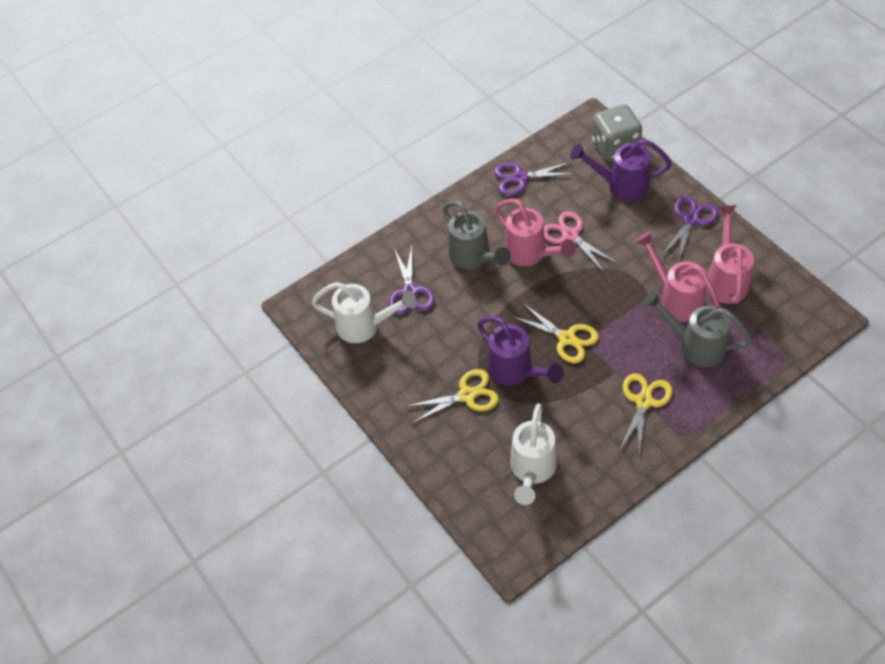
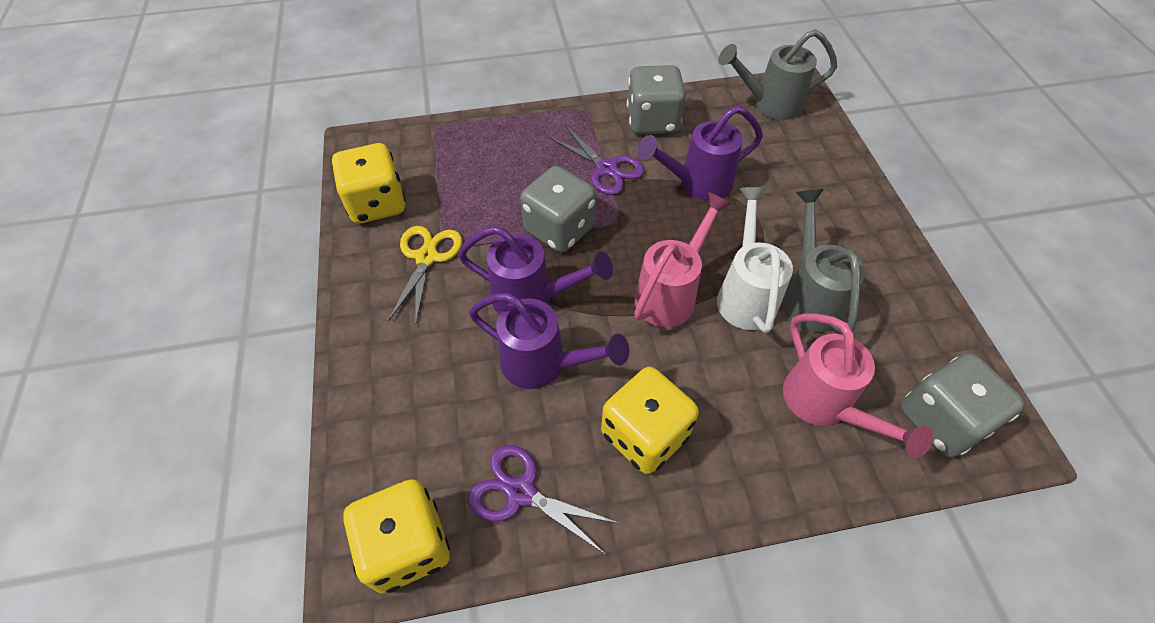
grey dice: 1 -> 3
pink scissors: 1 -> 0
pink watering can: 3 -> 2
purple scissors: 3 -> 2
purple watering can: 2 -> 3
white watering can: 2 -> 1
yellow dice: 0 -> 3
yellow scissors: 3 -> 1

